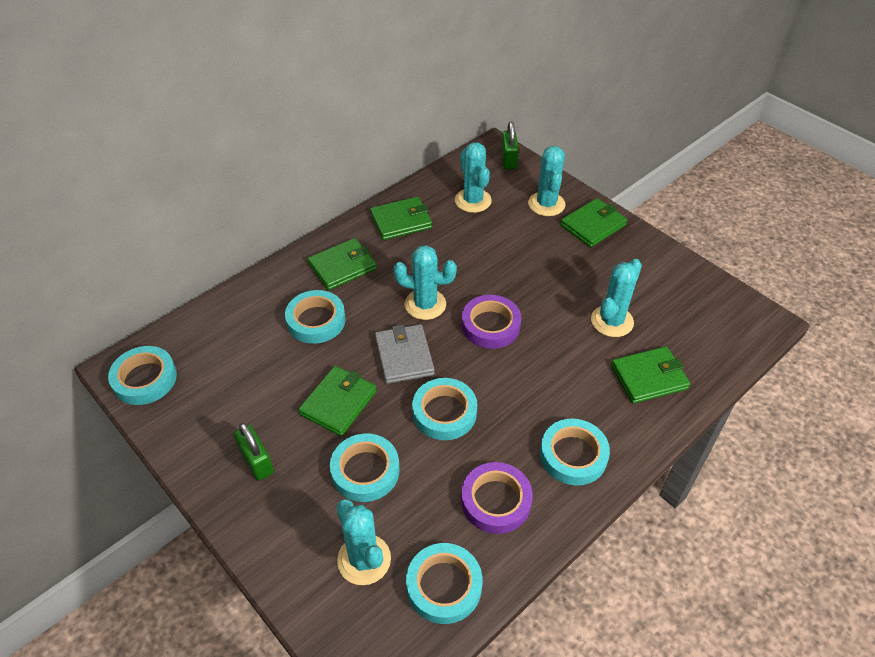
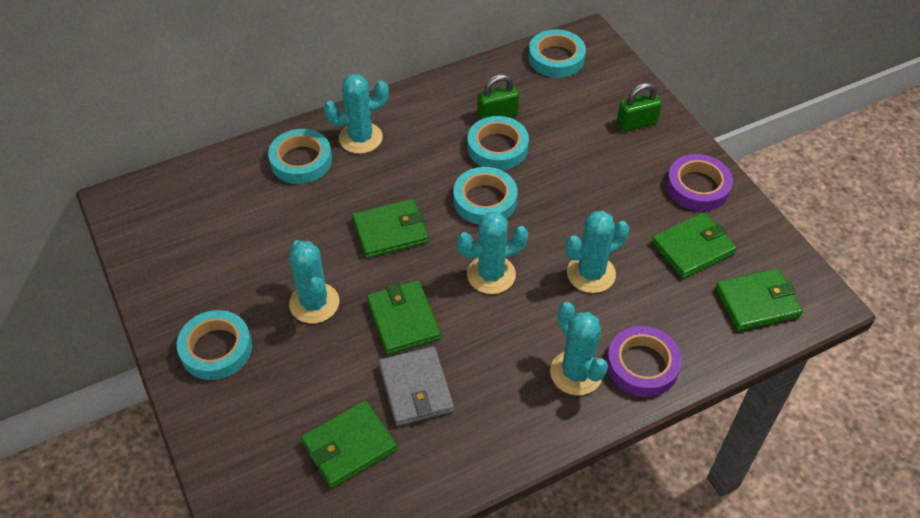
turquoise tape: 6 -> 5

